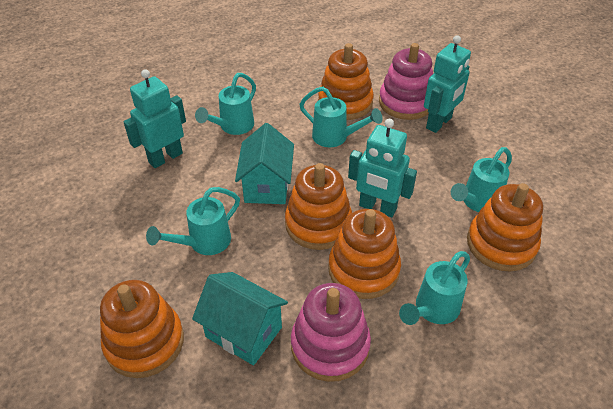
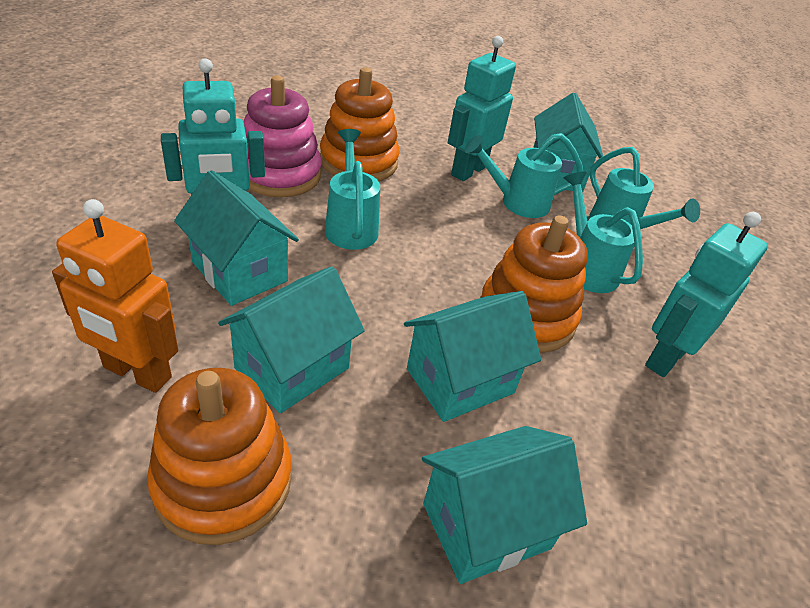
orange robot: 0 -> 1
orange stacking toy: 5 -> 3
pink stacking toy: 2 -> 1
turquoise house: 2 -> 5
turquoise watering can: 5 -> 4

